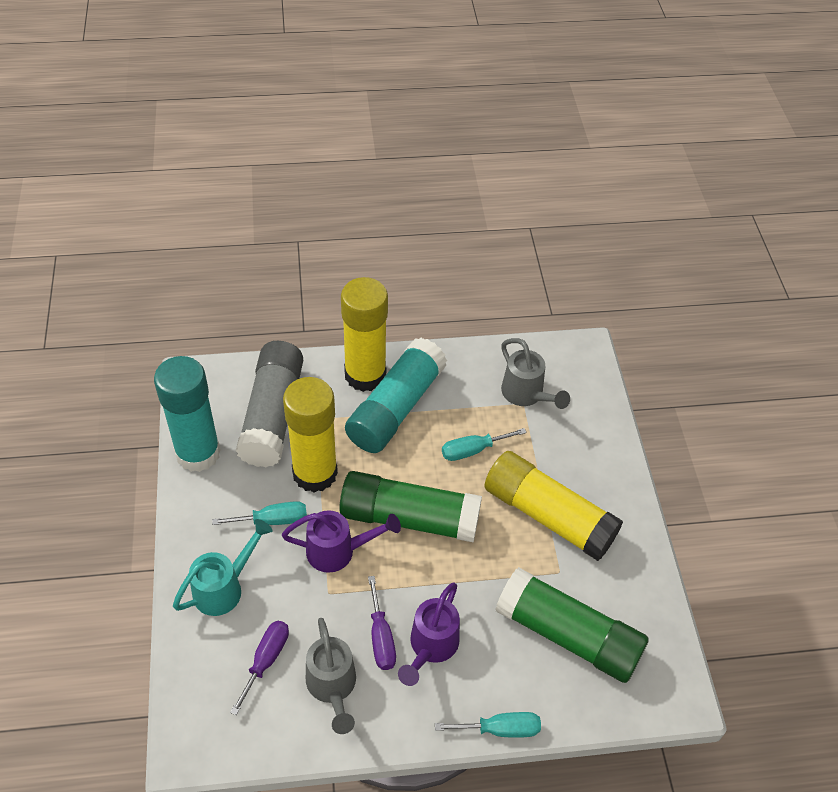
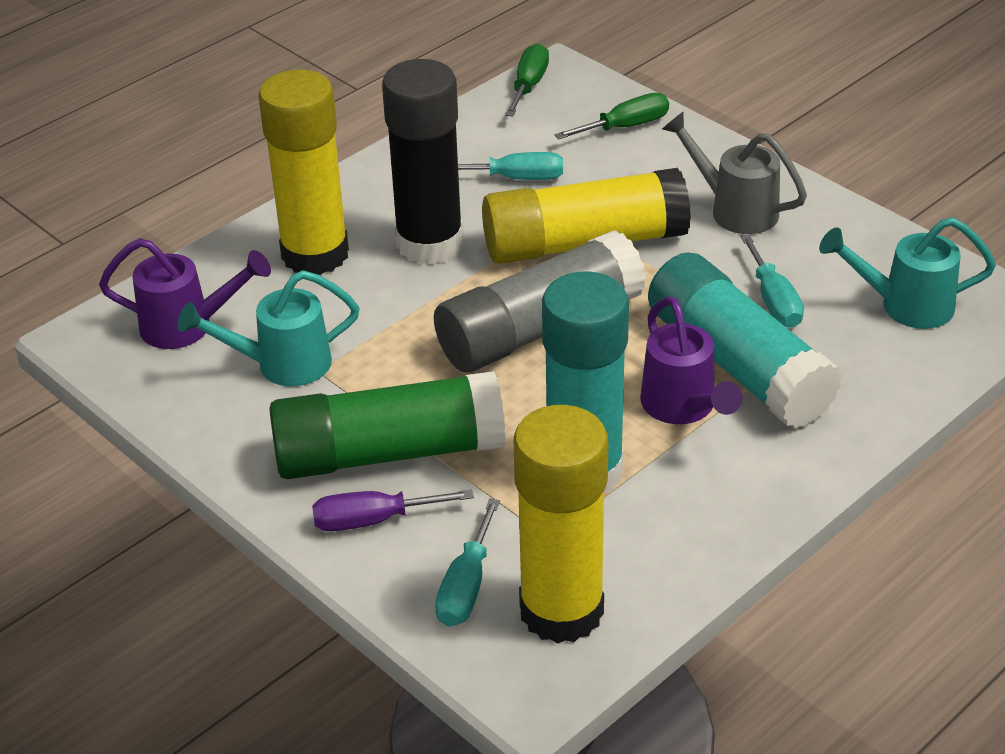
black glue stick: 0 -> 1
green glue stick: 2 -> 1
green screwdriver: 0 -> 2
grey watering can: 2 -> 1
purple screwdriver: 2 -> 1
turquoise watering can: 1 -> 2

